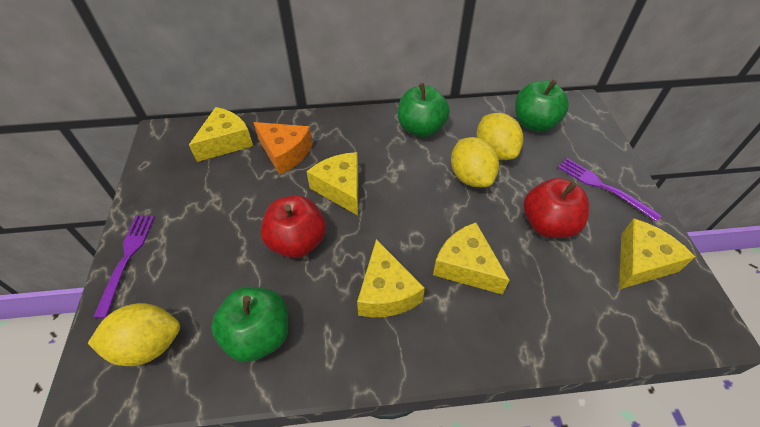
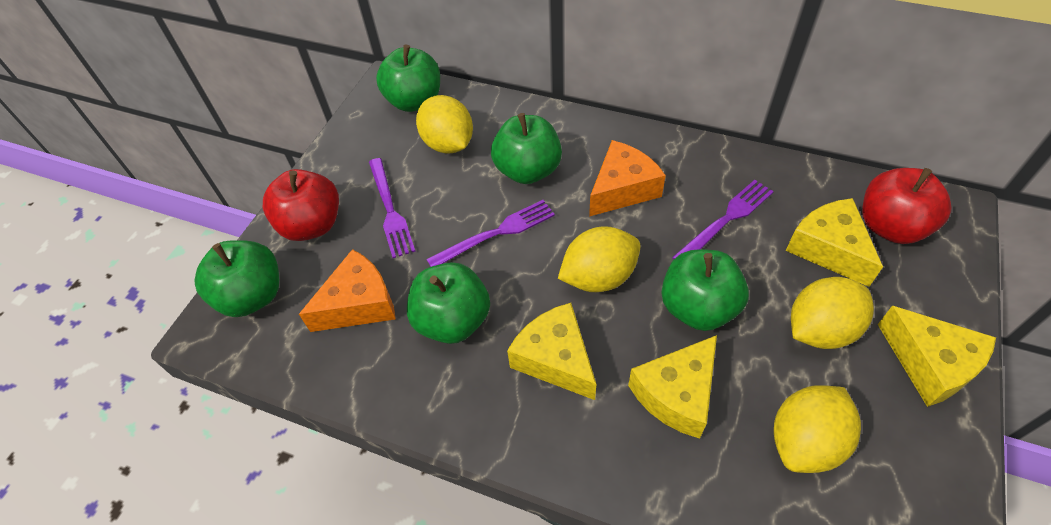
green apple: 3 -> 5
orange cheese: 1 -> 2
purple fork: 2 -> 3
yellow cheese: 5 -> 4
yellow lemon: 3 -> 4

